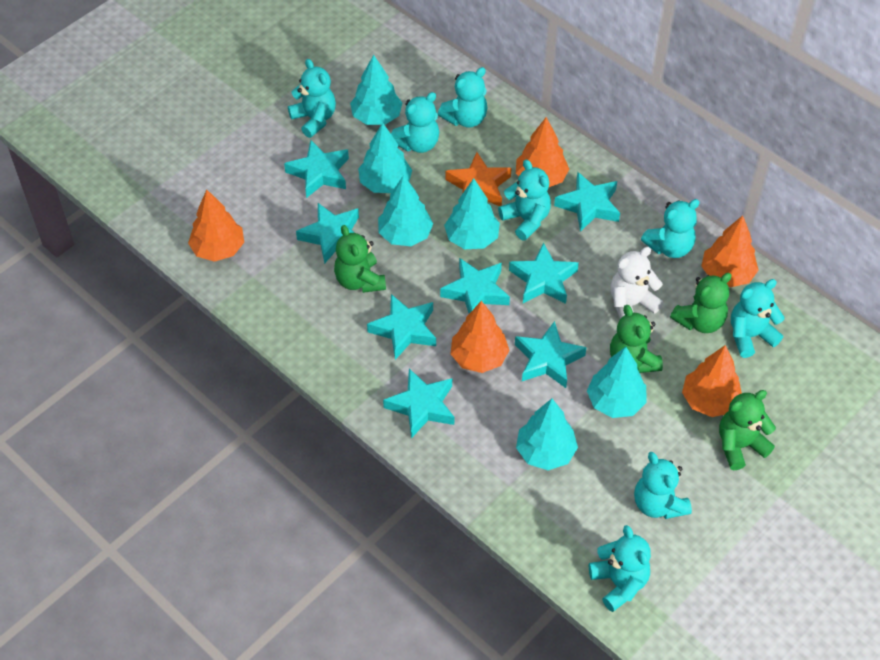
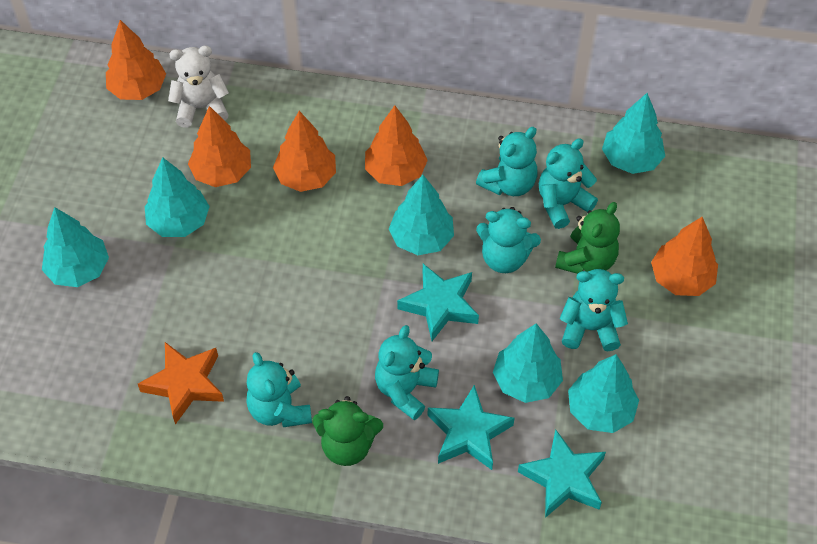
green teddy bear: 4 -> 2
turquoise star: 8 -> 3
turquoise teddy bear: 8 -> 6

